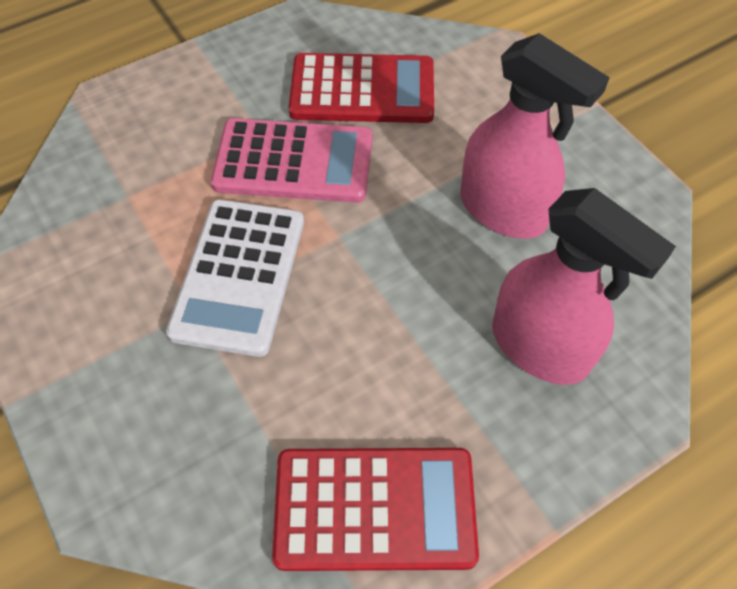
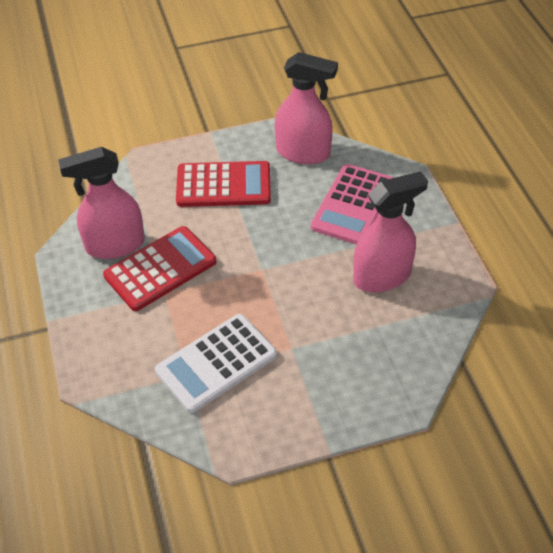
pink spray bottle: 2 -> 3

